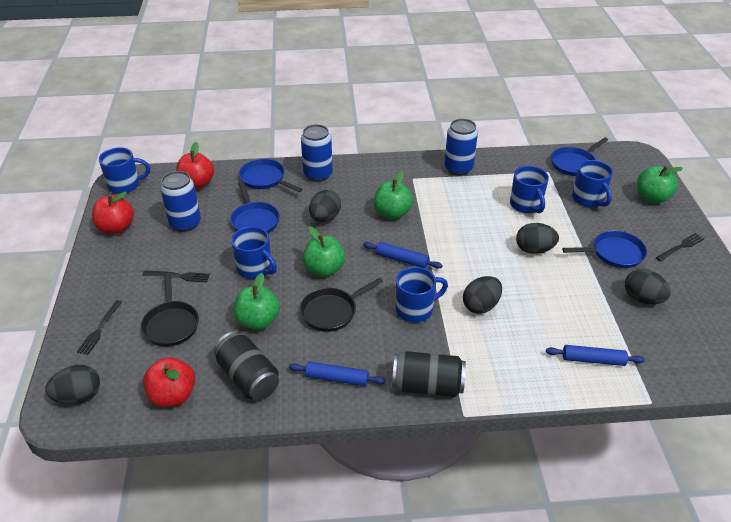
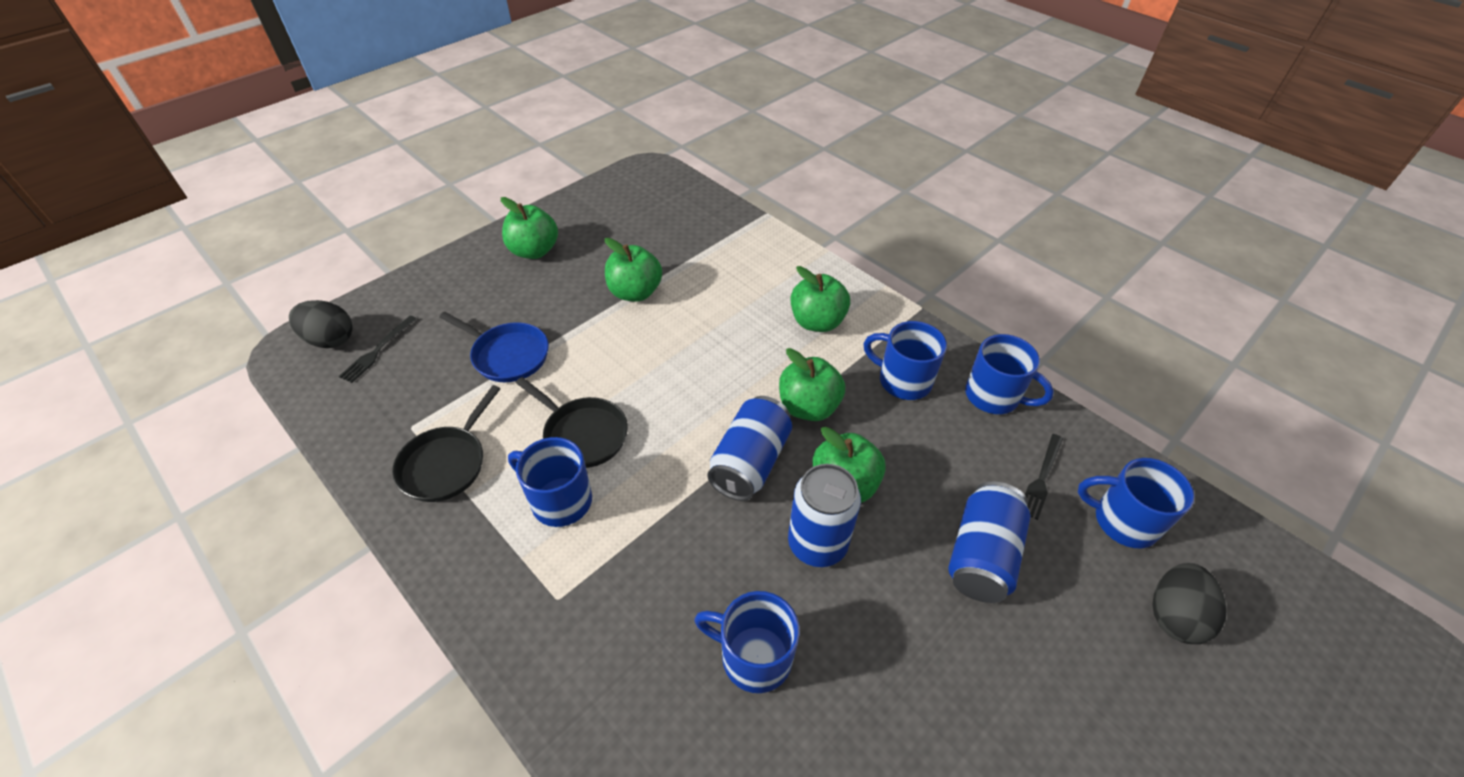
black can: 2 -> 0
black egg: 5 -> 2
black fork: 3 -> 2
blue pan: 4 -> 1
blue rolling pin: 3 -> 0
green apple: 4 -> 5
red apple: 3 -> 0

